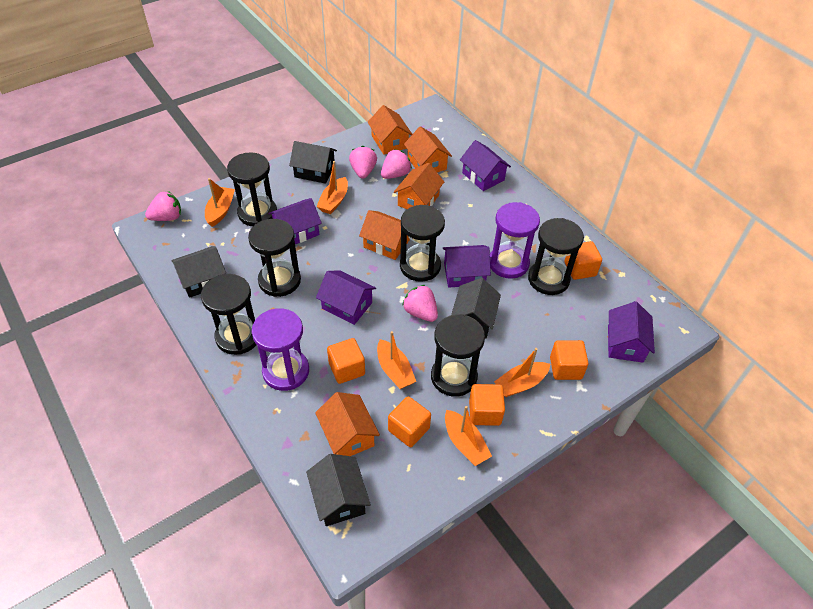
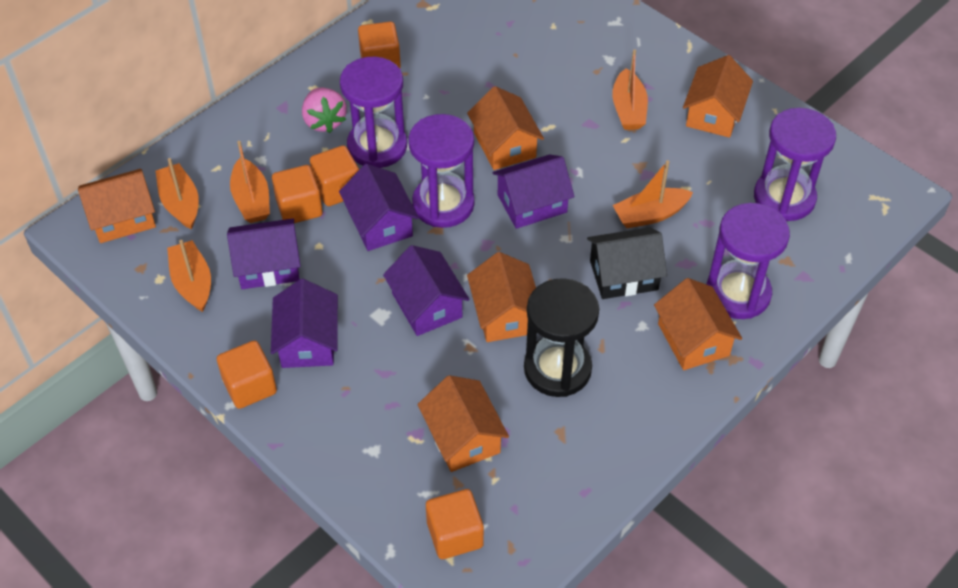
black hourglass: 6 -> 1
black house: 4 -> 1
orange house: 5 -> 6
pink strawberry: 4 -> 1
purple hourglass: 2 -> 4

